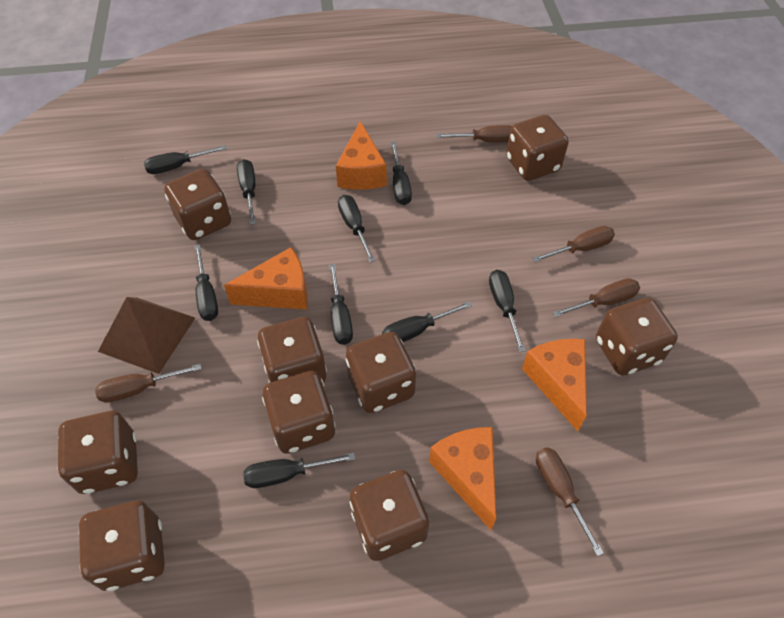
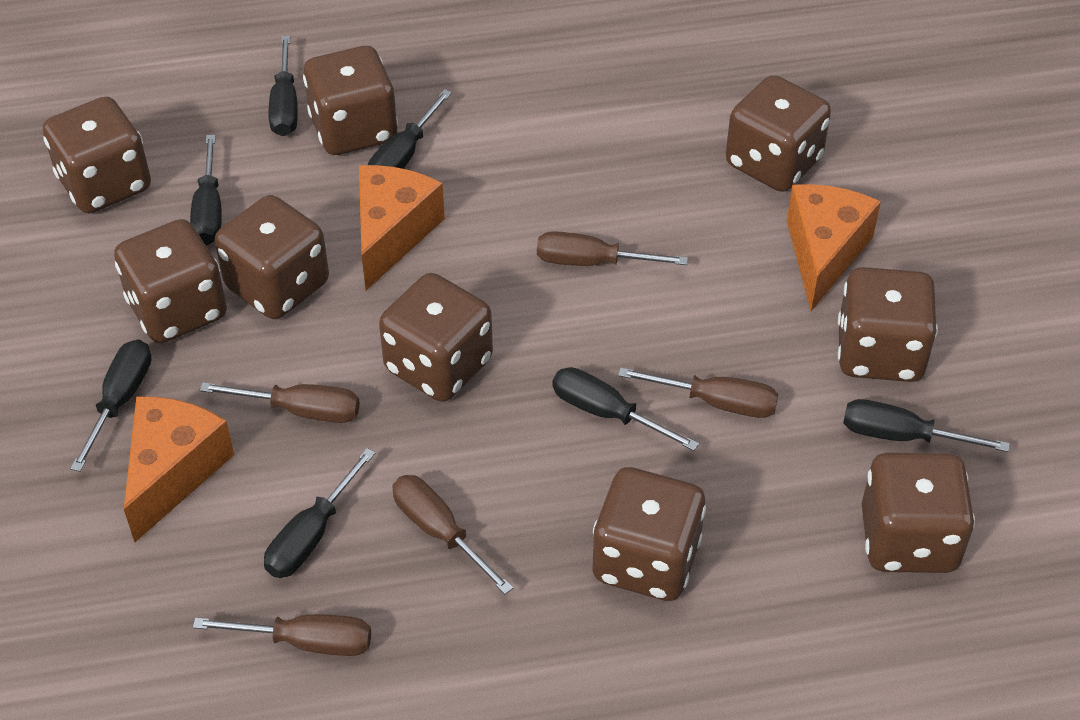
black screwdriver: 9 -> 7
brown pyramid: 1 -> 0
orange cheese: 4 -> 3

